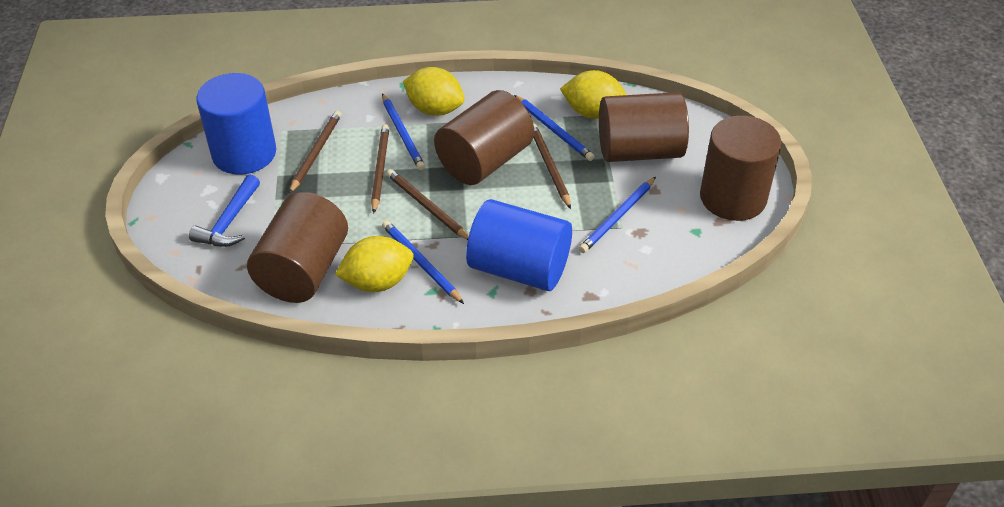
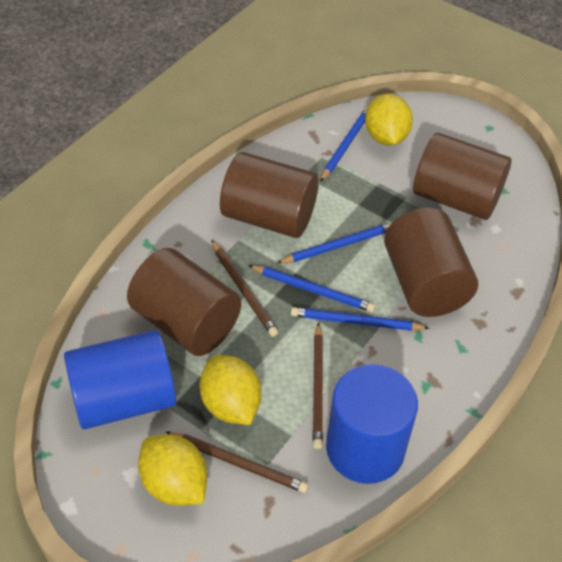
blue hammer: 1 -> 0
brown pencil: 4 -> 3

